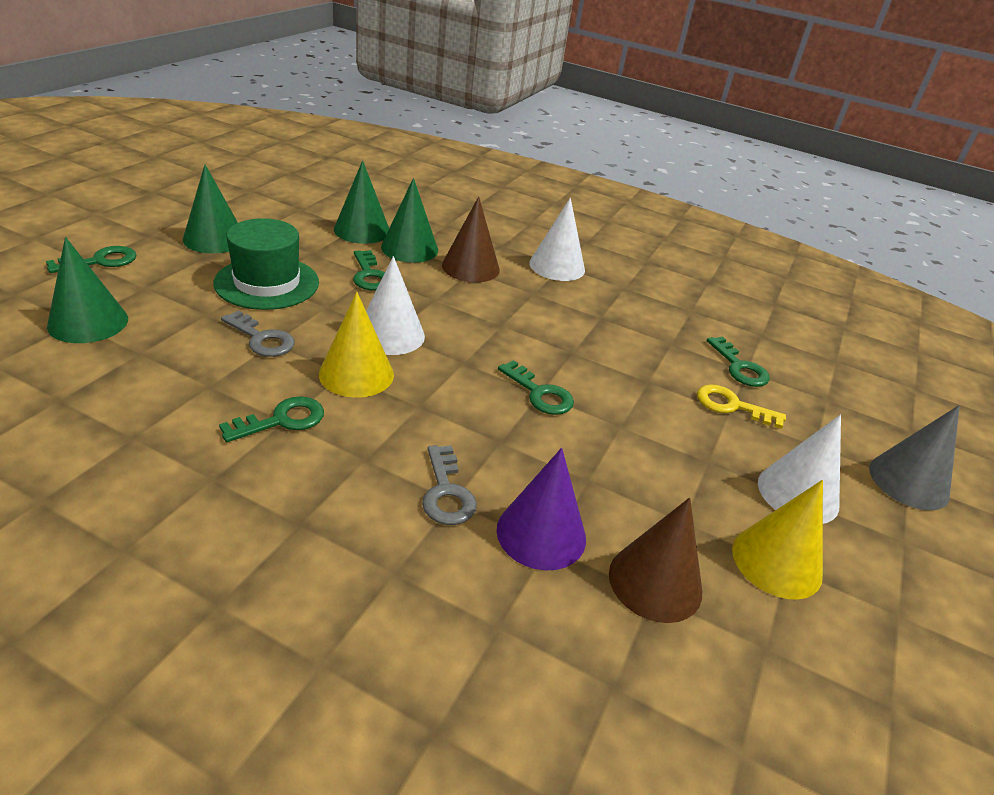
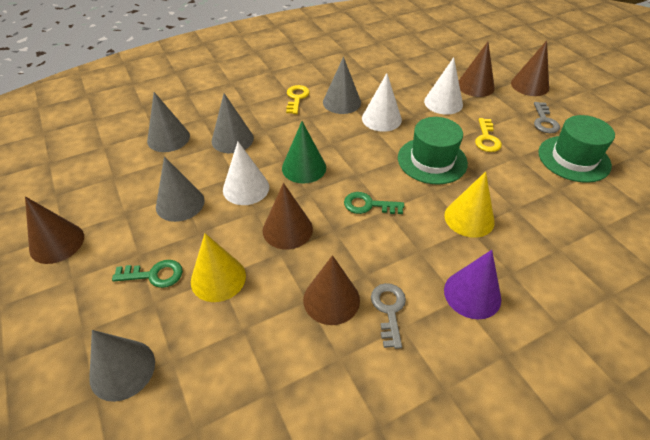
brown cone: 2 -> 5
green cone: 4 -> 1
green hat: 1 -> 2
green key: 5 -> 2
grey cone: 1 -> 5
yellow key: 1 -> 2

